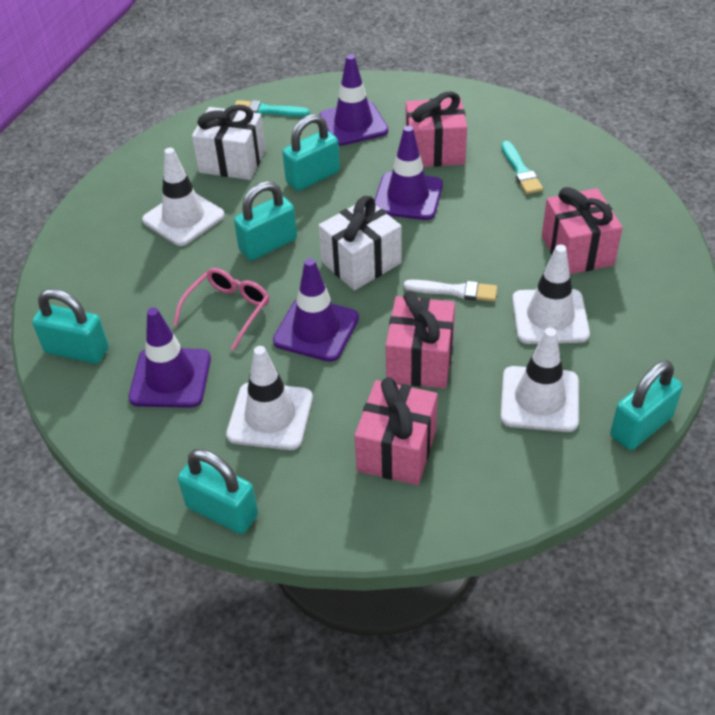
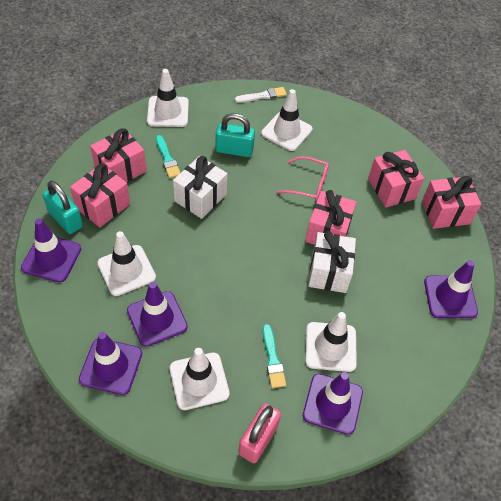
pink gift: 4 -> 5
pink padlock: 0 -> 1
purple traffic cone: 4 -> 5
turquoise padlock: 5 -> 2
white traffic cone: 4 -> 5

